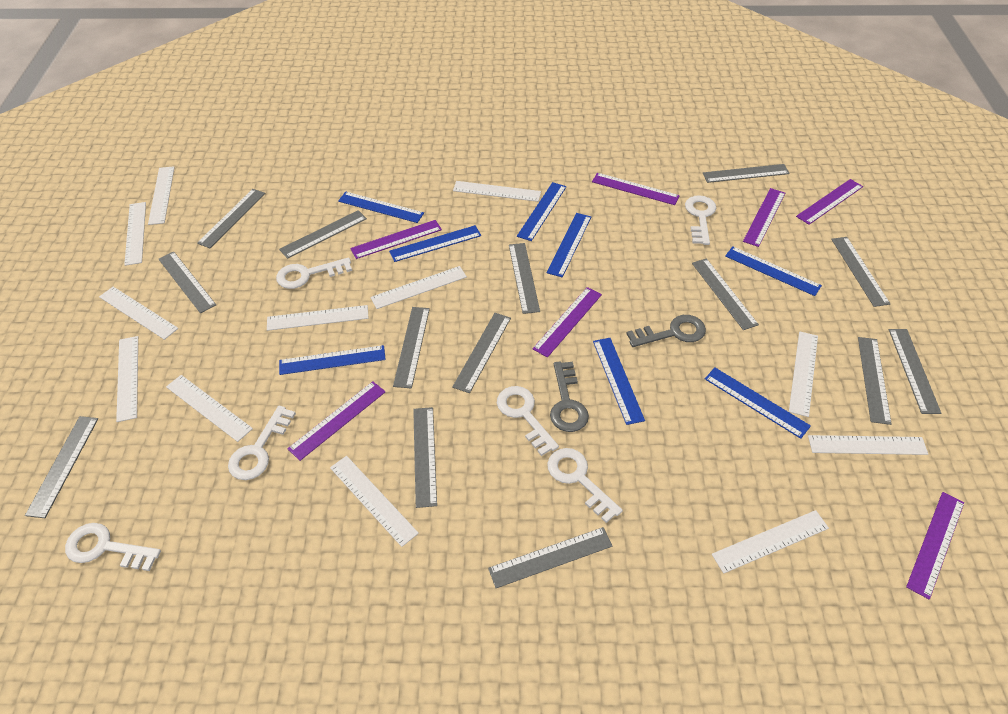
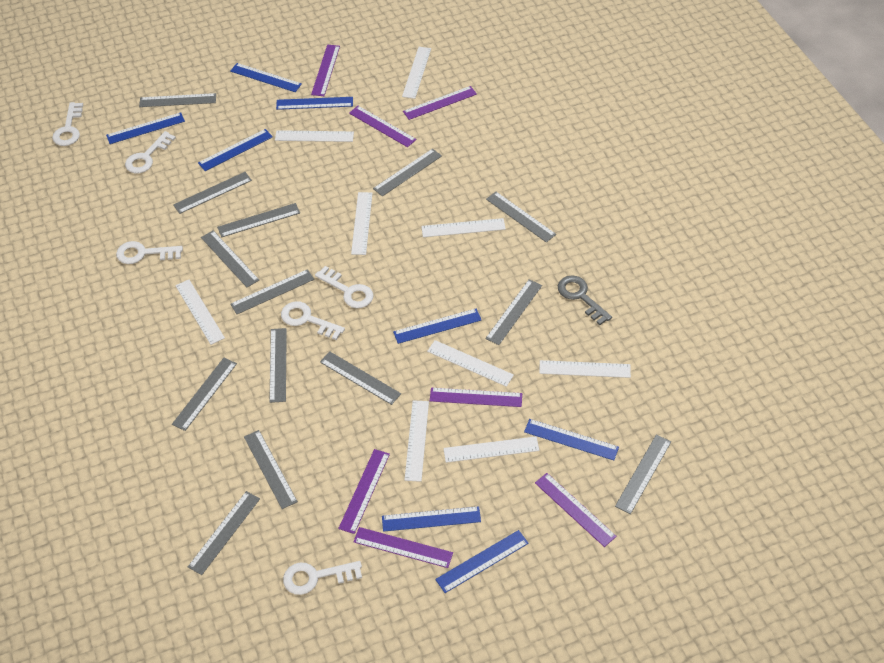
grey key: 2 -> 1
white ruler: 12 -> 9

